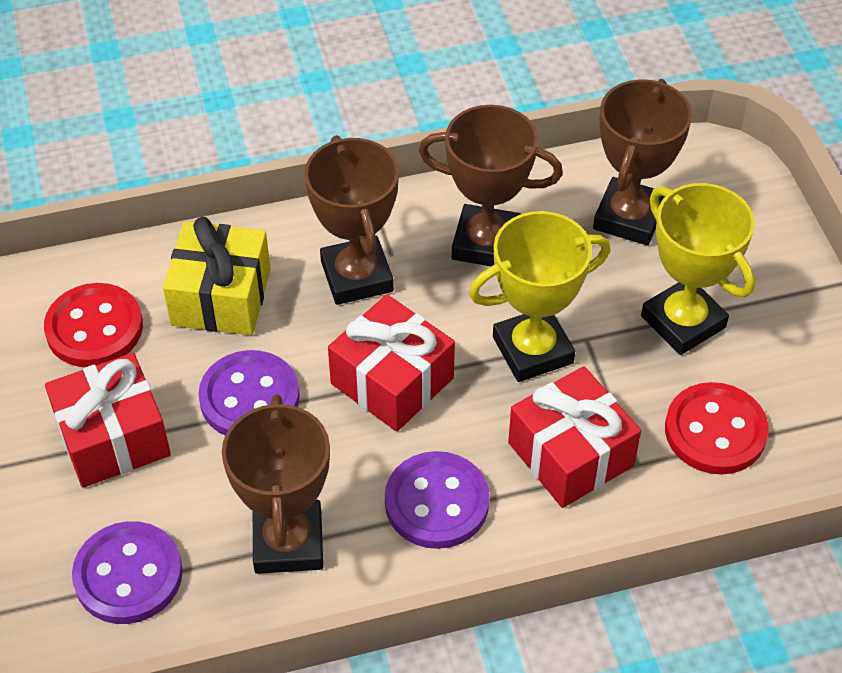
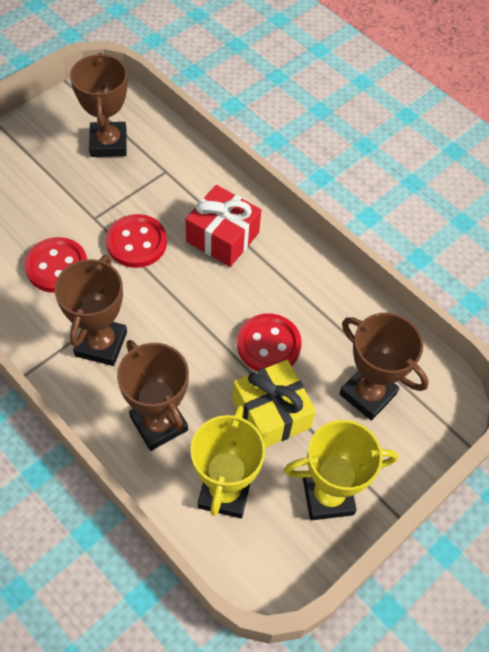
purple button: 3 -> 0
red button: 2 -> 3
red gift: 3 -> 1

